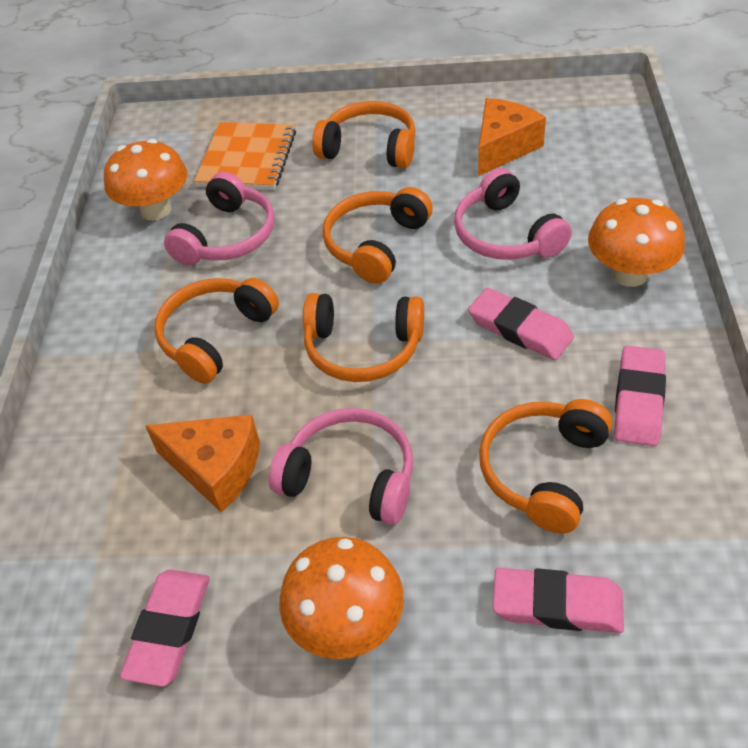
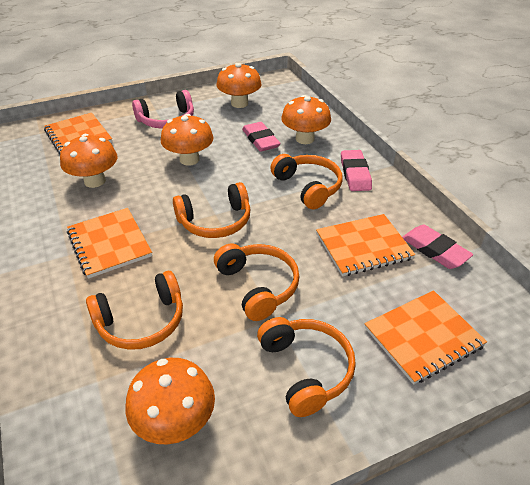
orange cheese: 2 -> 0
orange mushroom: 3 -> 5
orange notebook: 1 -> 4
pink eraser: 4 -> 3
pink headphones: 3 -> 1

